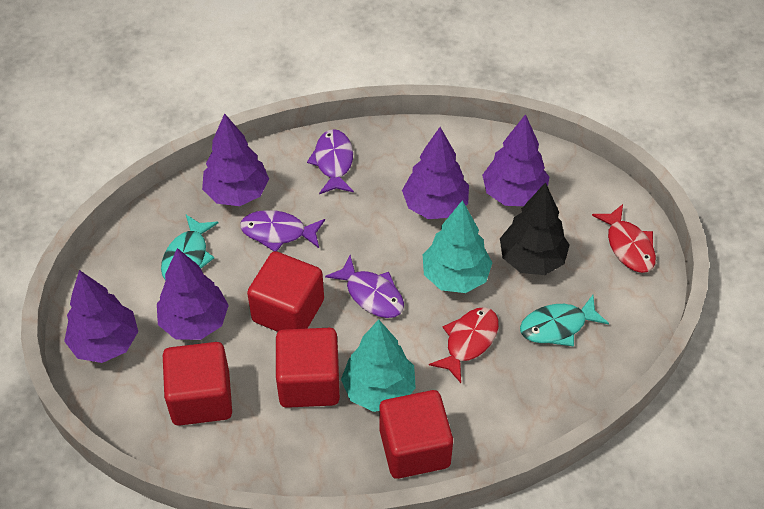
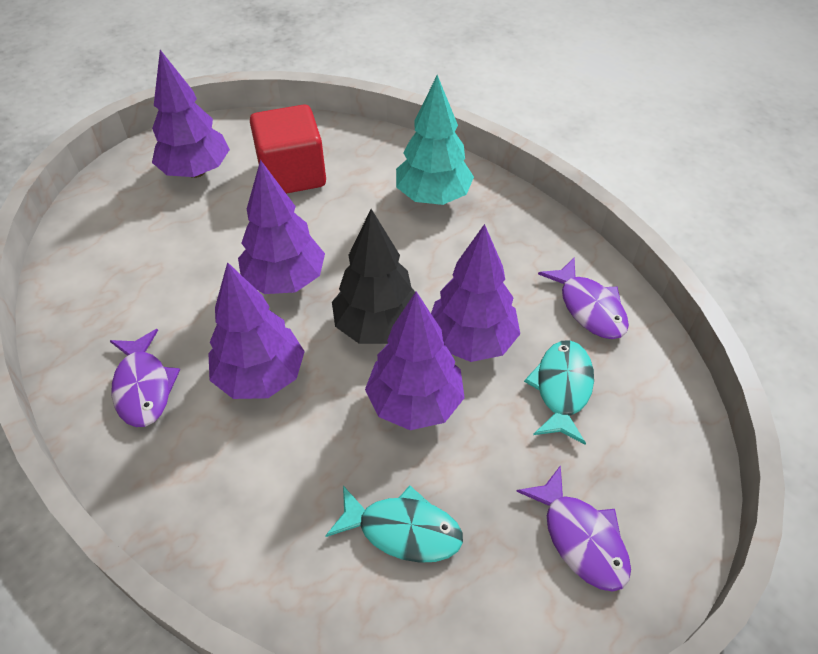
red cube: 4 -> 1
red fish: 2 -> 0
turquoise tree: 2 -> 1

